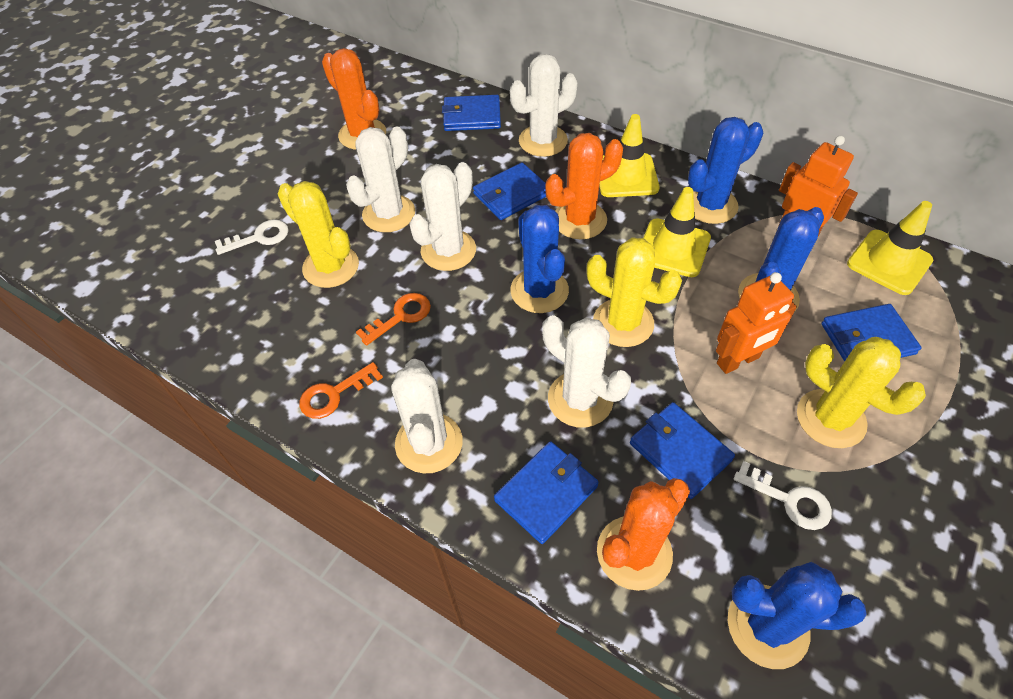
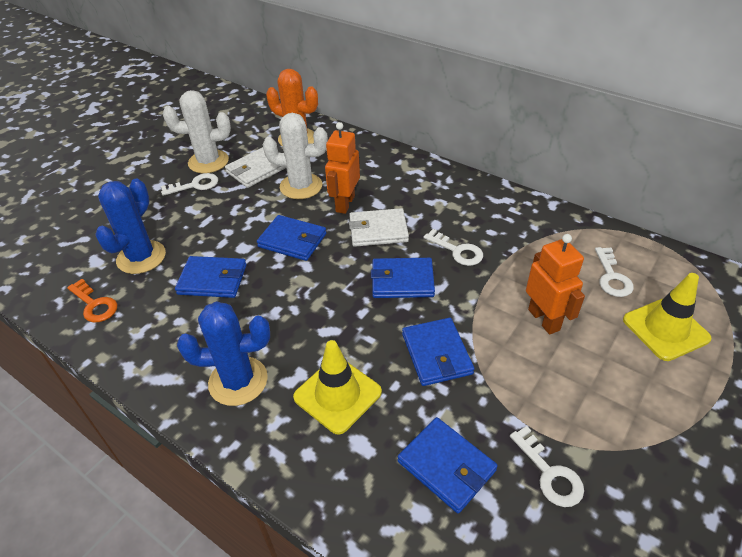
blue cactus: 4 -> 2
orange cactus: 3 -> 1
orange key: 2 -> 1
white cactus: 5 -> 2
white key: 2 -> 4
white wallet: 0 -> 2
yellow cactus: 3 -> 0
yellow traffic cone: 3 -> 2

